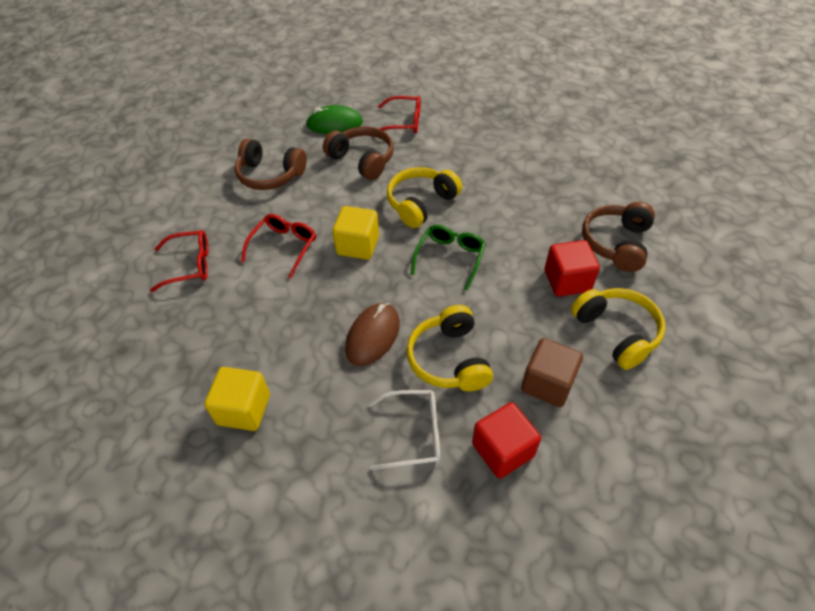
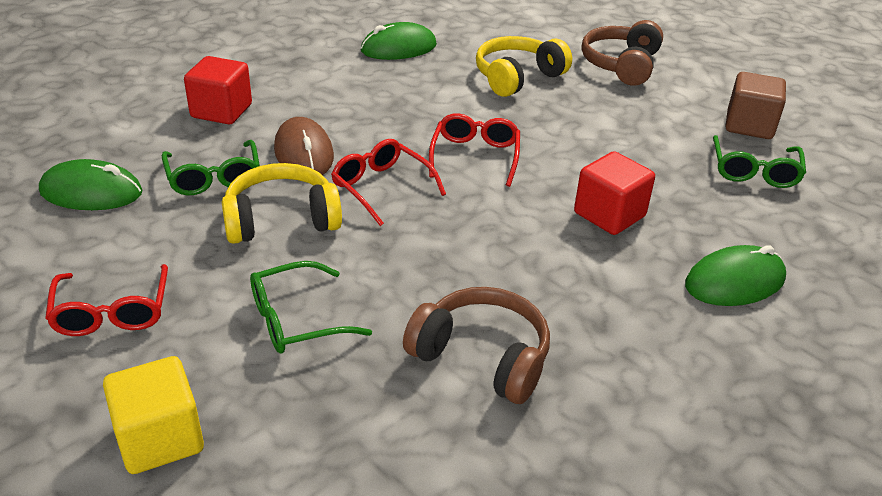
brown headphones: 3 -> 2
green glasses: 1 -> 3
green mouse: 1 -> 3
white glasses: 1 -> 0
yellow cube: 2 -> 1
yellow headphones: 3 -> 2

